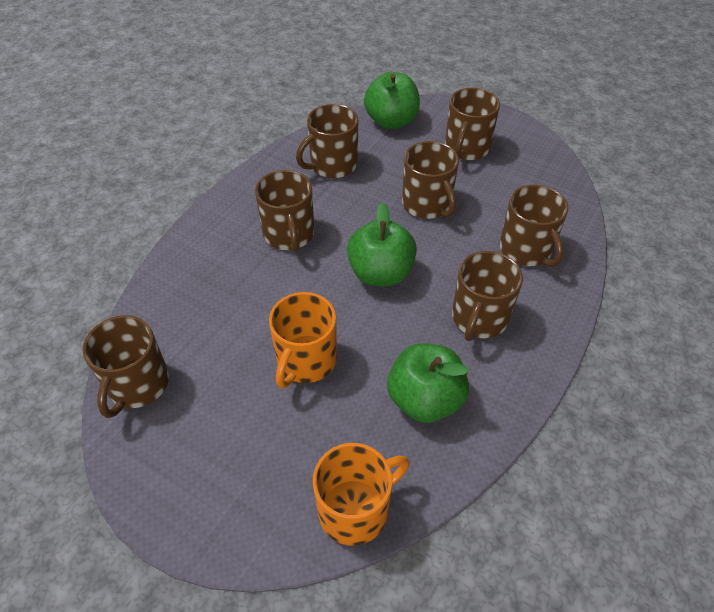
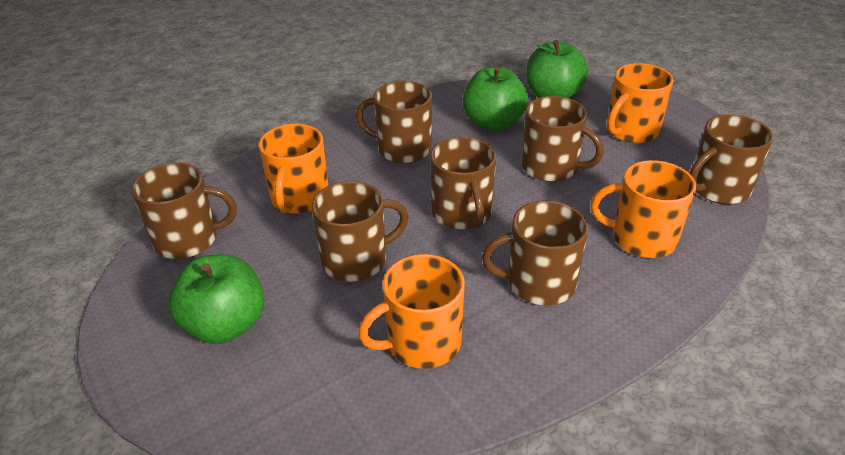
orange mug: 2 -> 4

